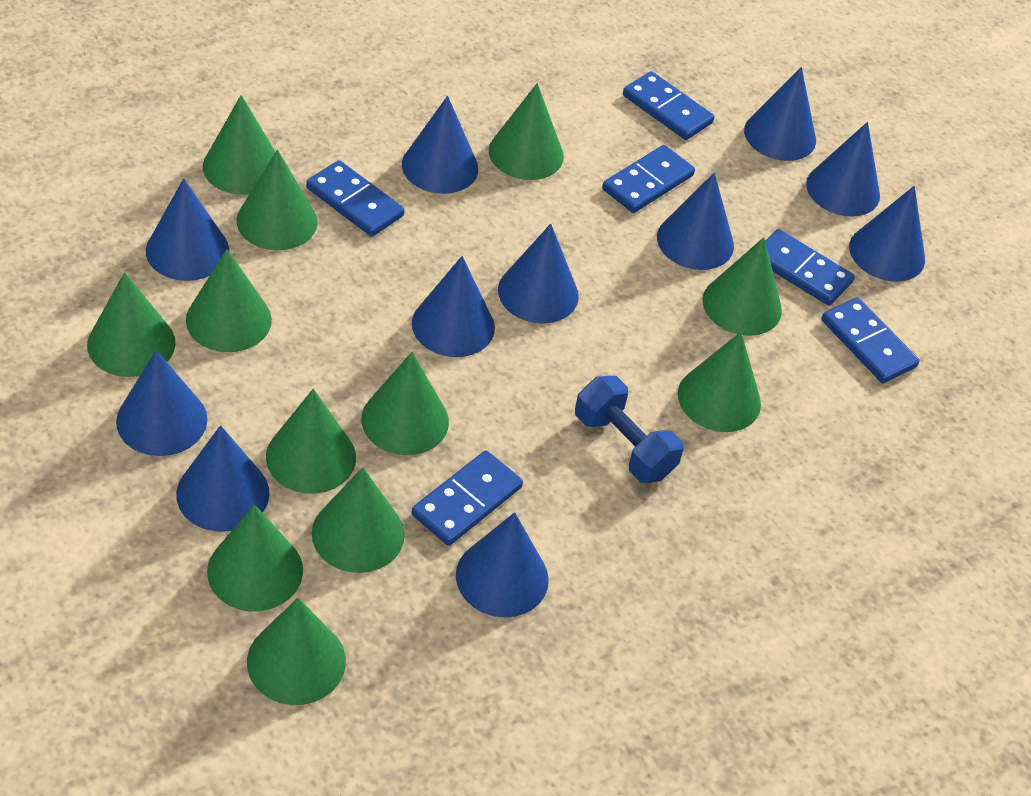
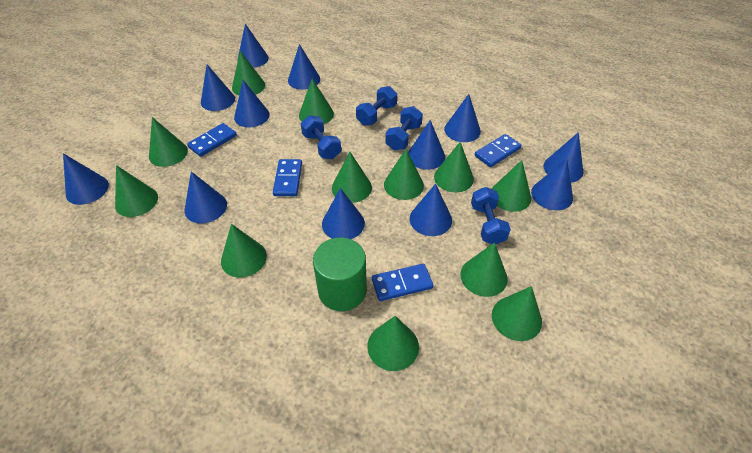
blue cone: 11 -> 12
blue domino: 6 -> 4
blue dumbbell: 1 -> 4
green cylinder: 0 -> 1

